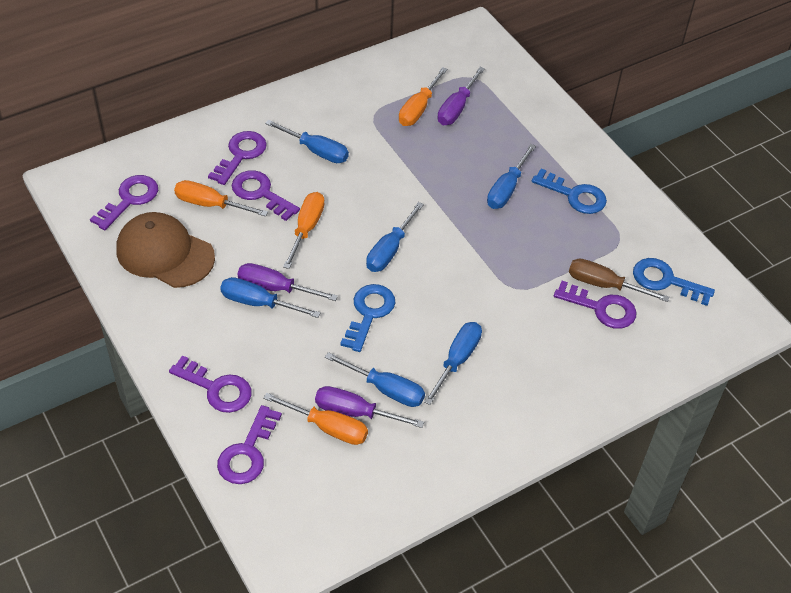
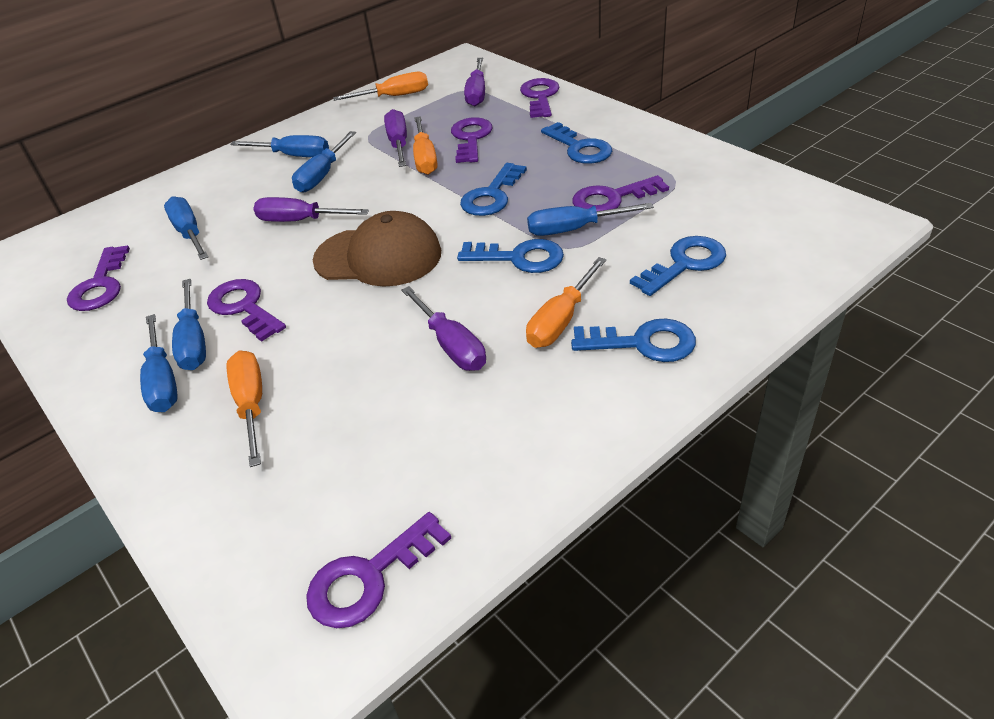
blue key: 3 -> 5
brown screwdriver: 1 -> 0
purple screwdriver: 3 -> 4

